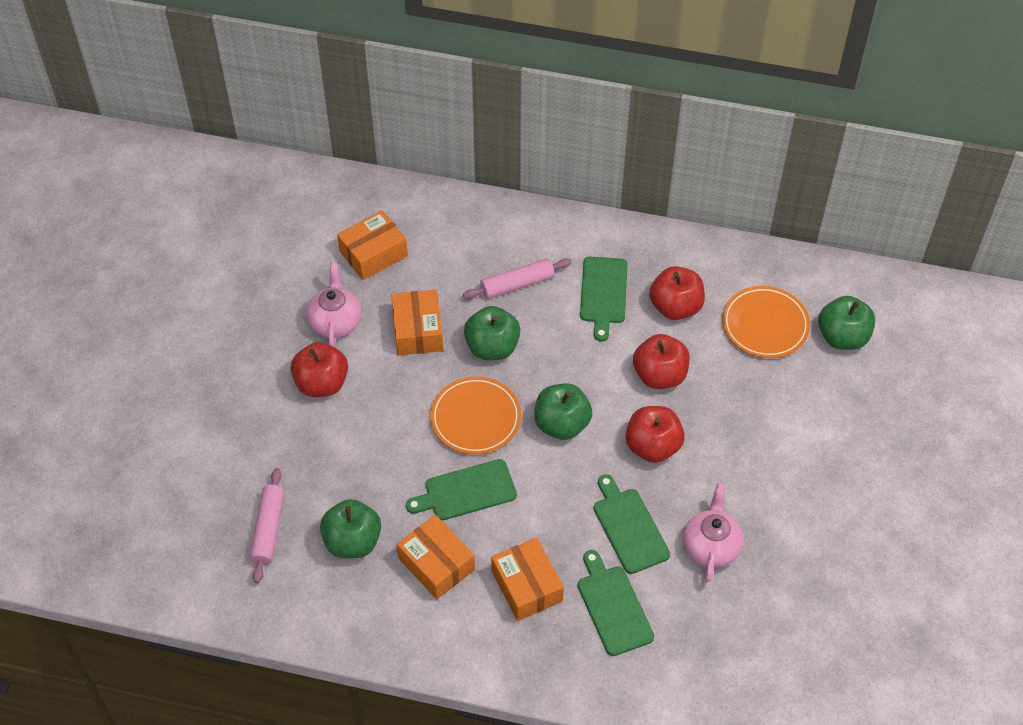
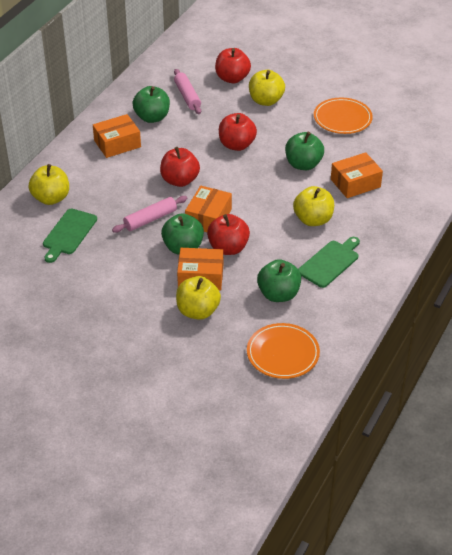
green cutting board: 4 -> 2
pink teapot: 2 -> 0
yellow apple: 0 -> 4

